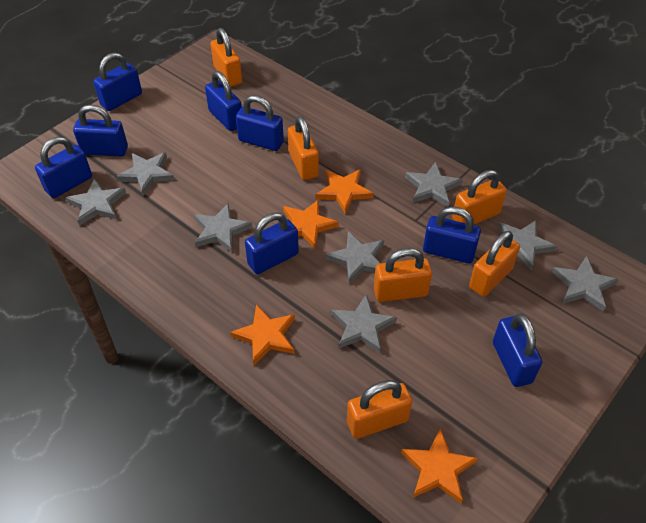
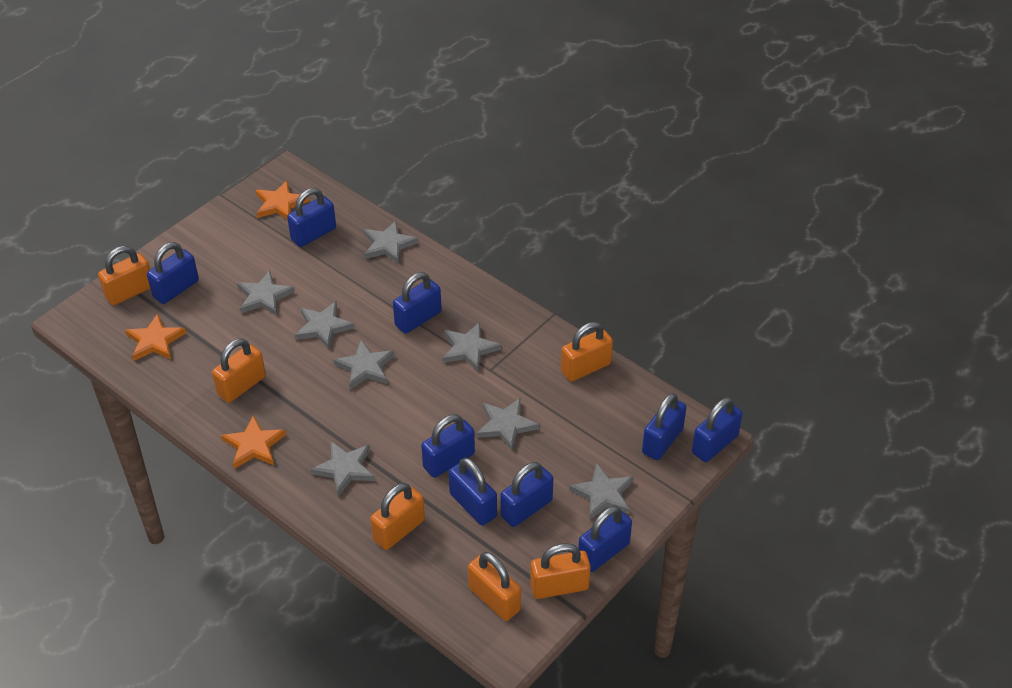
blue padlock: 8 -> 9
orange star: 4 -> 3

